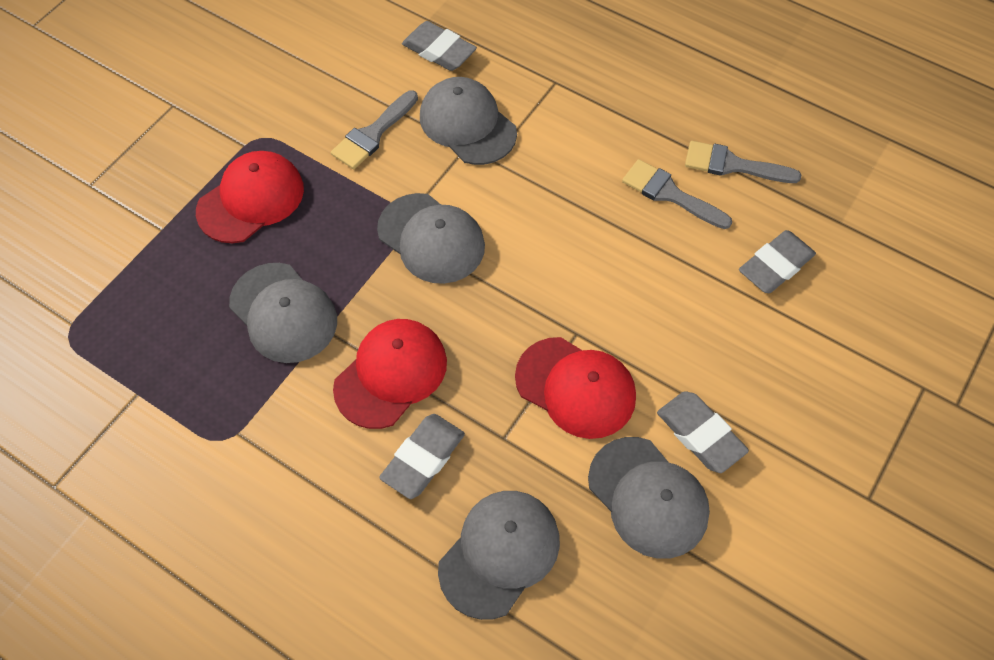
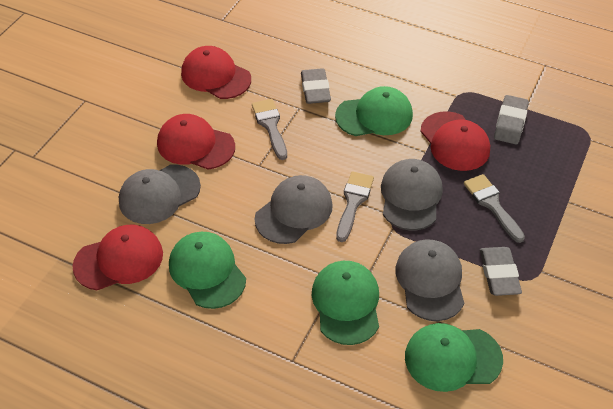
green cap: 0 -> 4
grey cap: 5 -> 4
grey eraser: 4 -> 3
red cap: 3 -> 4

